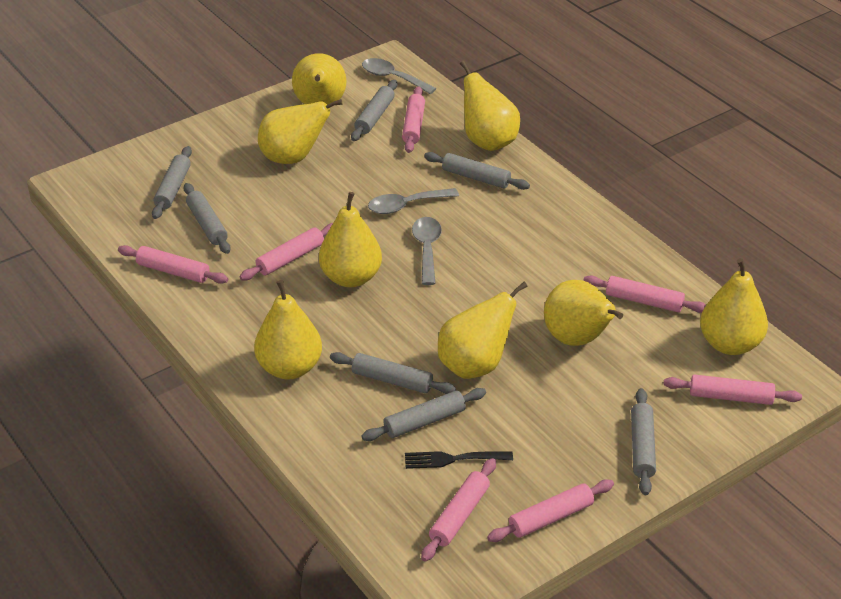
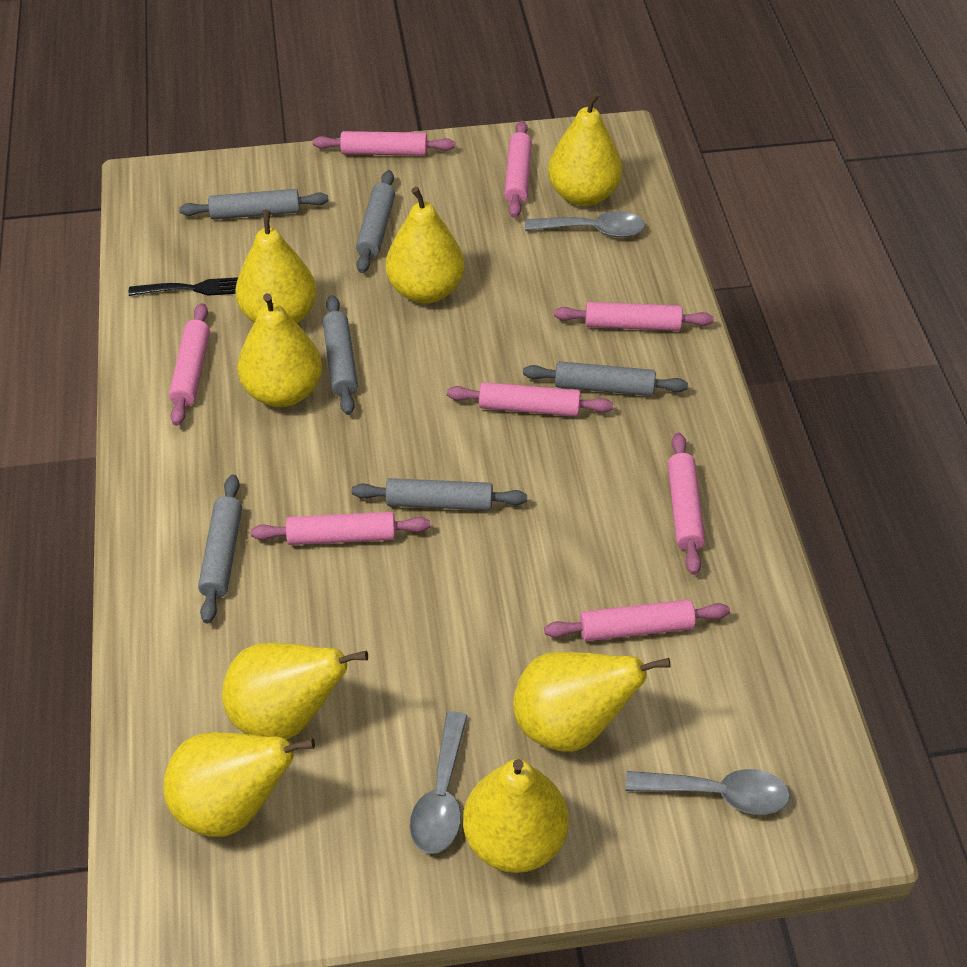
grey rolling pin: 7 -> 6
pink rolling pin: 7 -> 8

